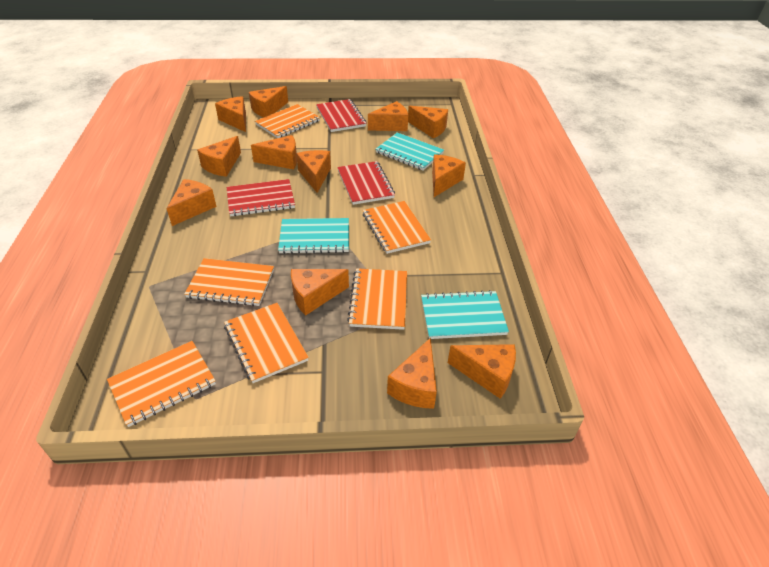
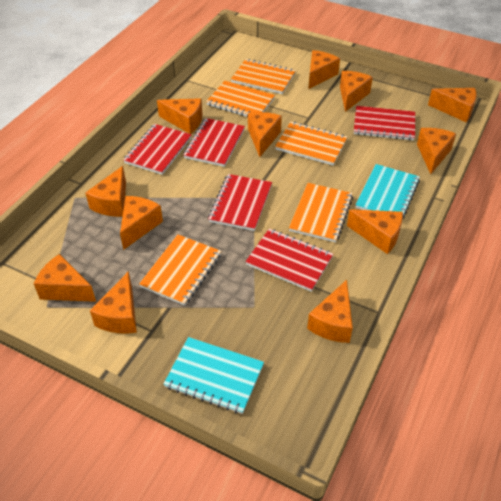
orange notebook: 6 -> 5
red notebook: 3 -> 5
turquoise notebook: 3 -> 2

